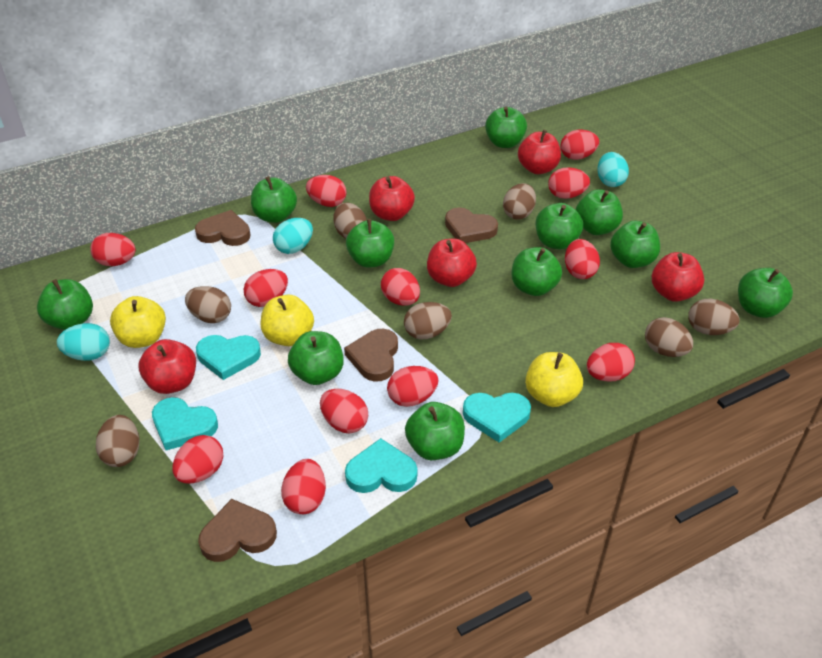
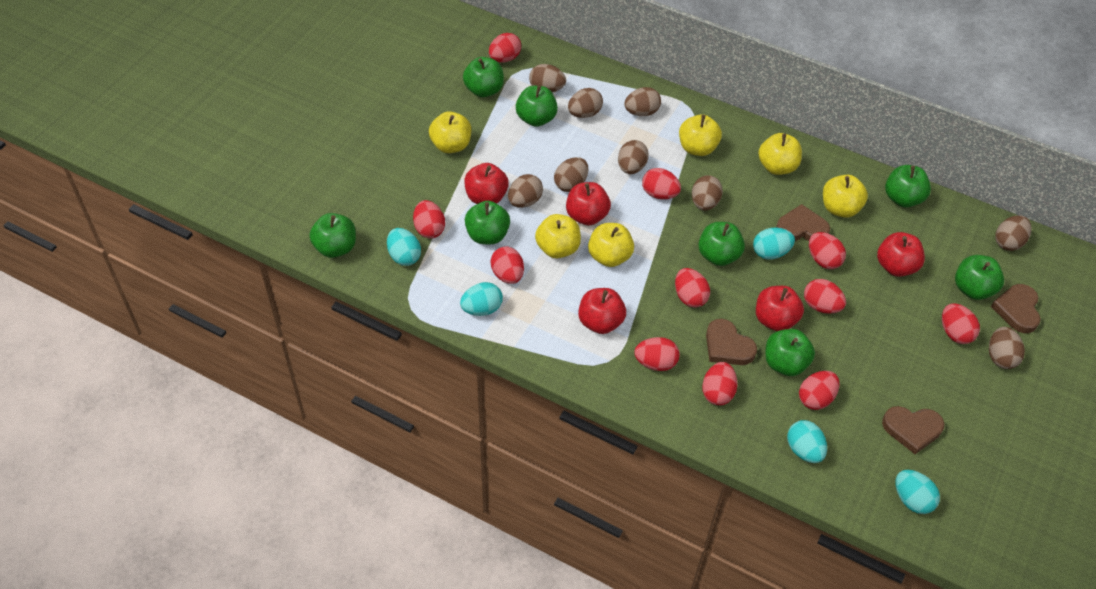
brown egg: 7 -> 9
green apple: 11 -> 8
red egg: 12 -> 11
turquoise egg: 3 -> 5
turquoise heart: 4 -> 0
yellow apple: 3 -> 6

